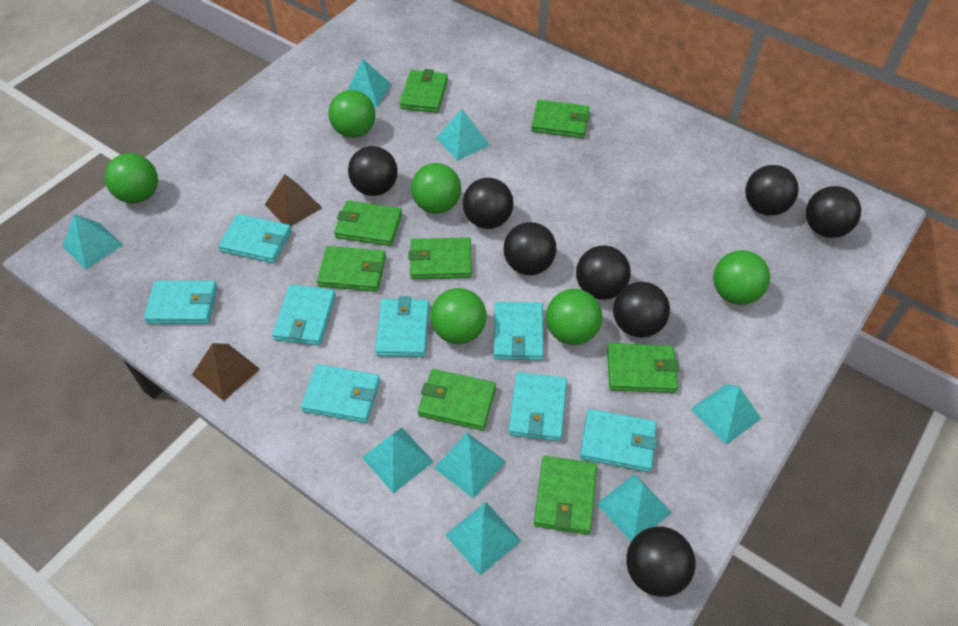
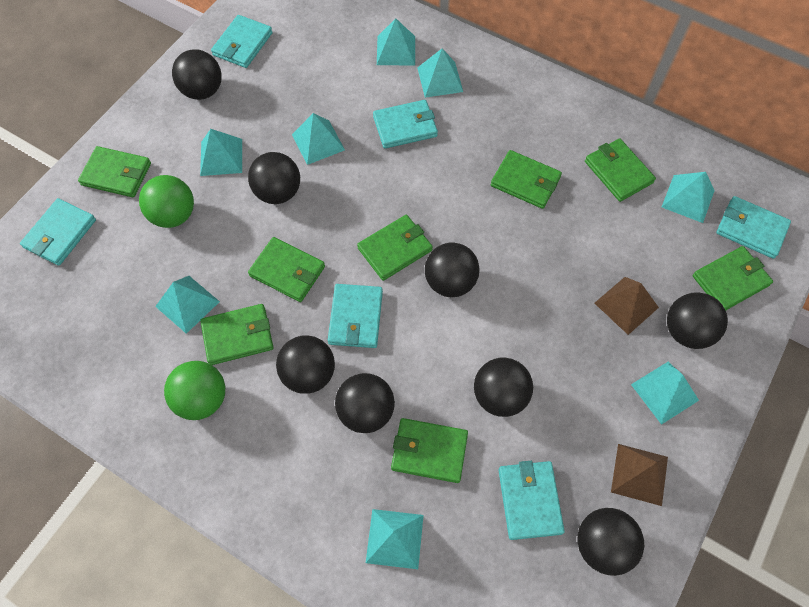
green ball: 6 -> 2
turquoise wallet: 8 -> 6

